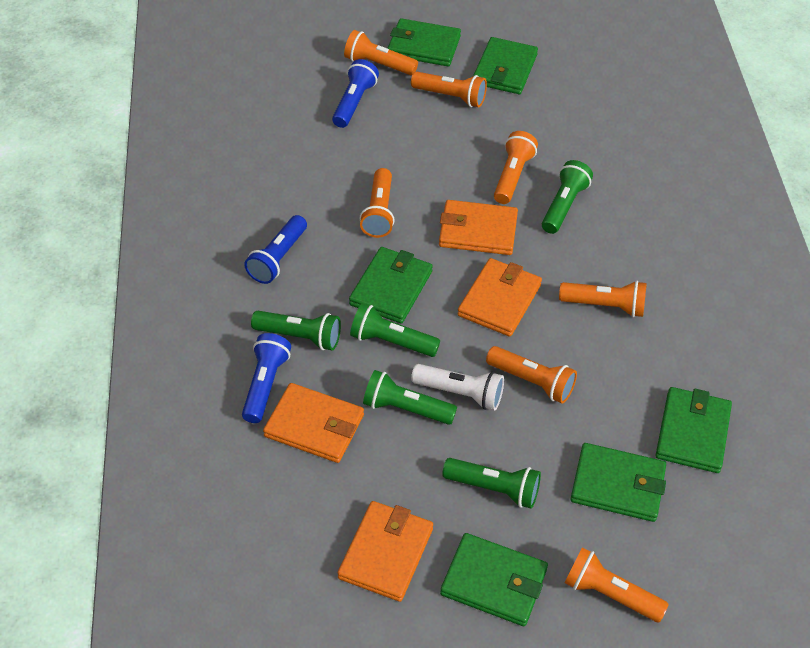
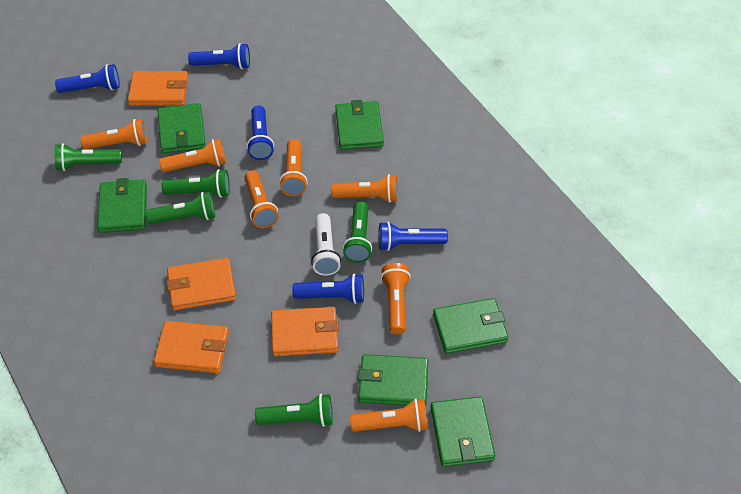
blue flashlight: 3 -> 5

